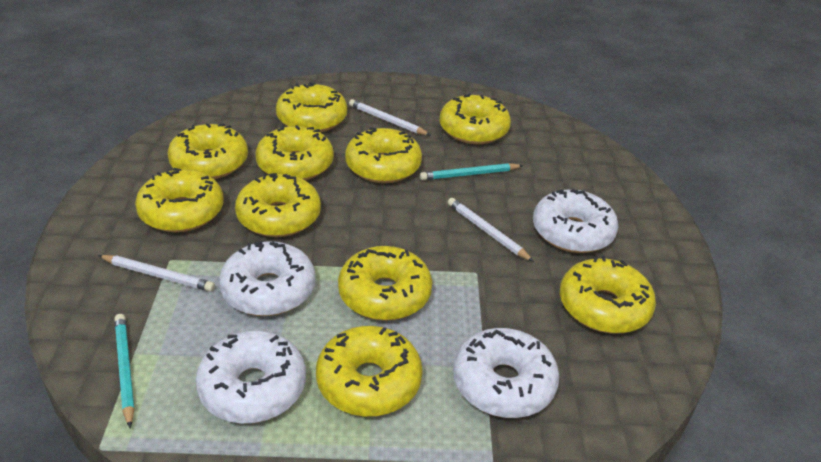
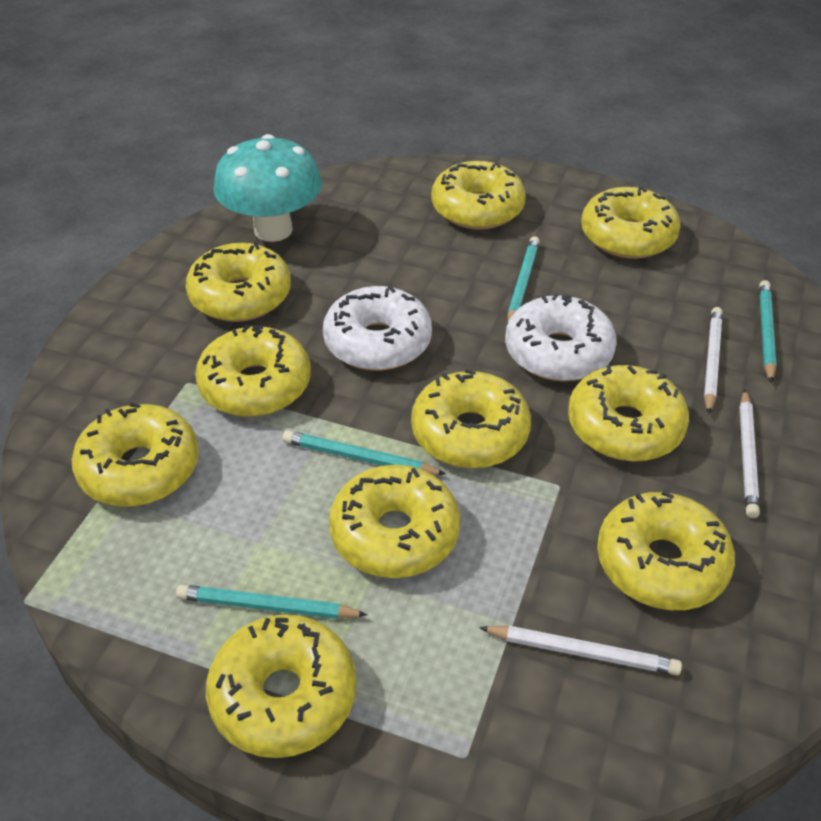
turquoise mushroom: 0 -> 1
turquoise pencil: 2 -> 4
white donut: 4 -> 2

